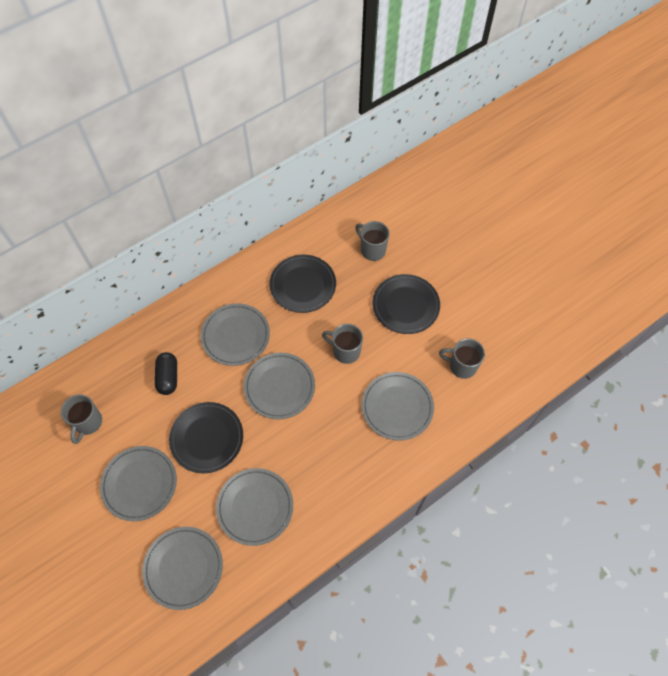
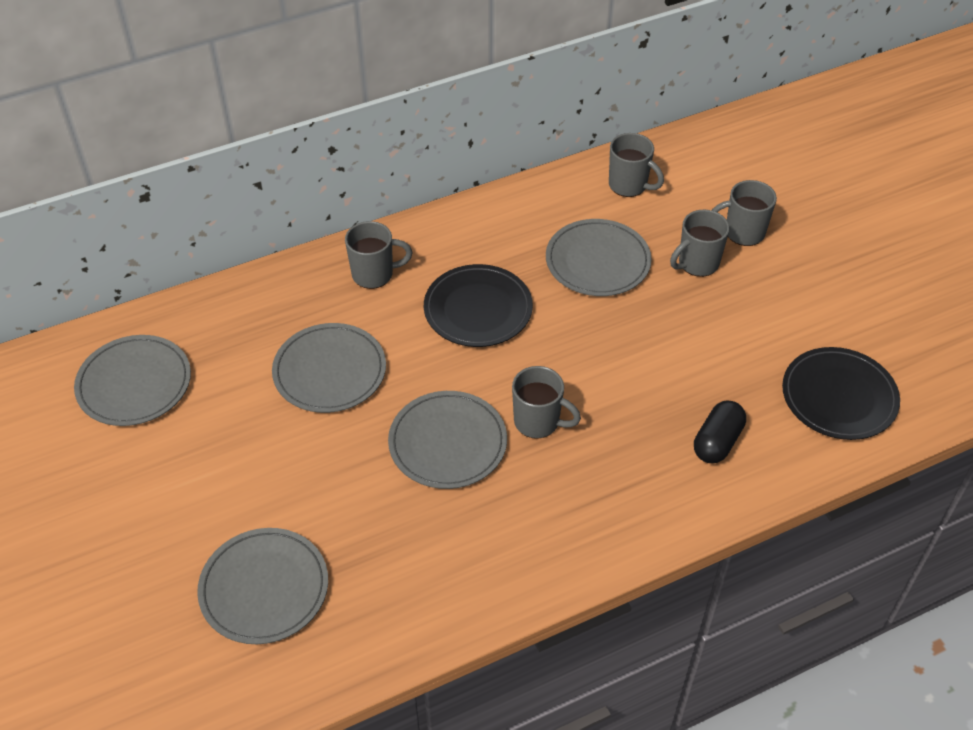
black plate: 3 -> 2
grey mug: 4 -> 5
grey plate: 6 -> 5

